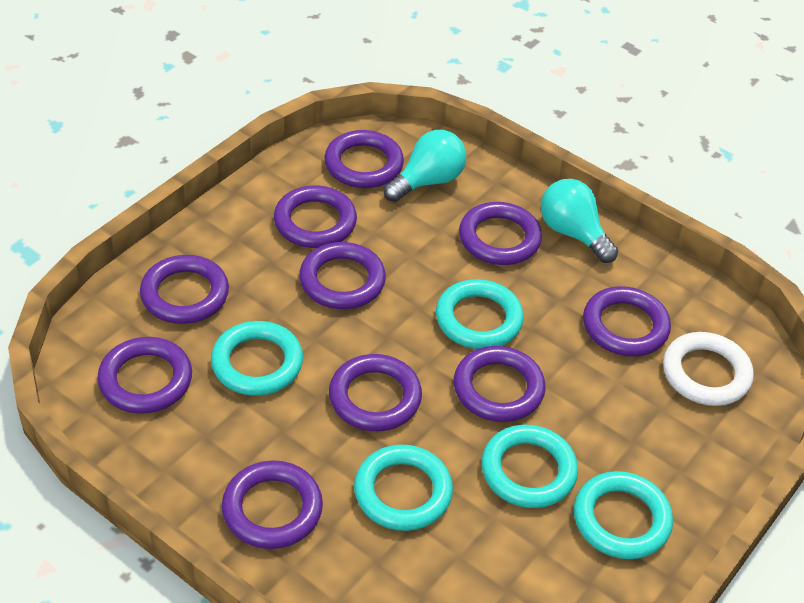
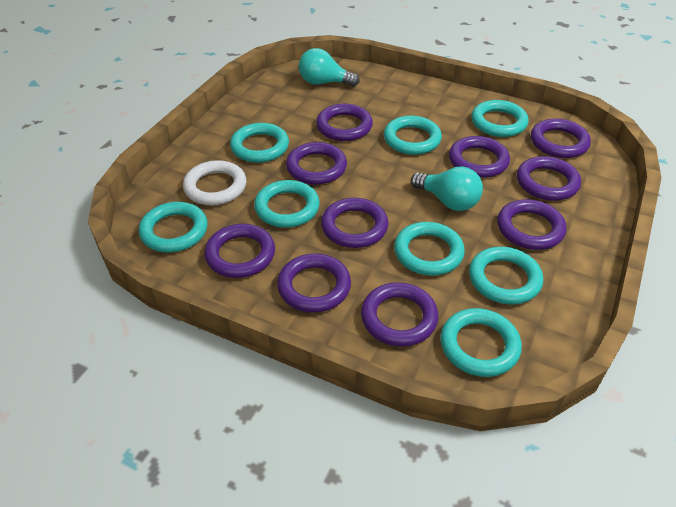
turquoise ring: 5 -> 8

